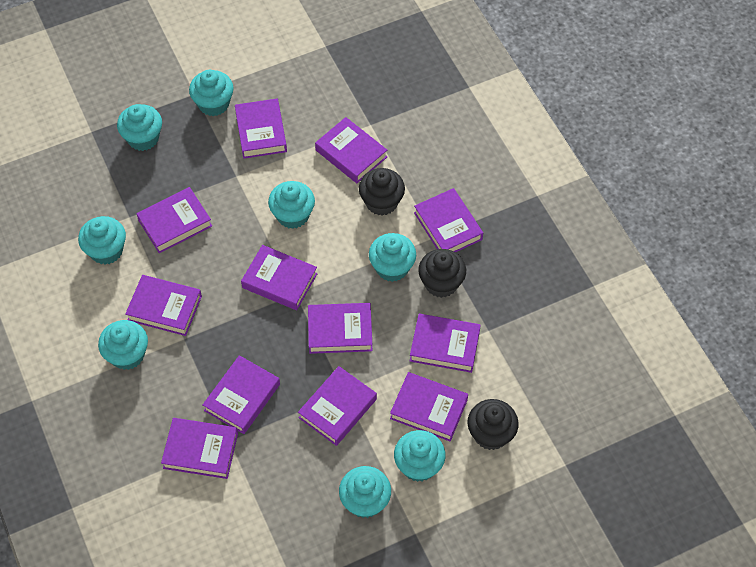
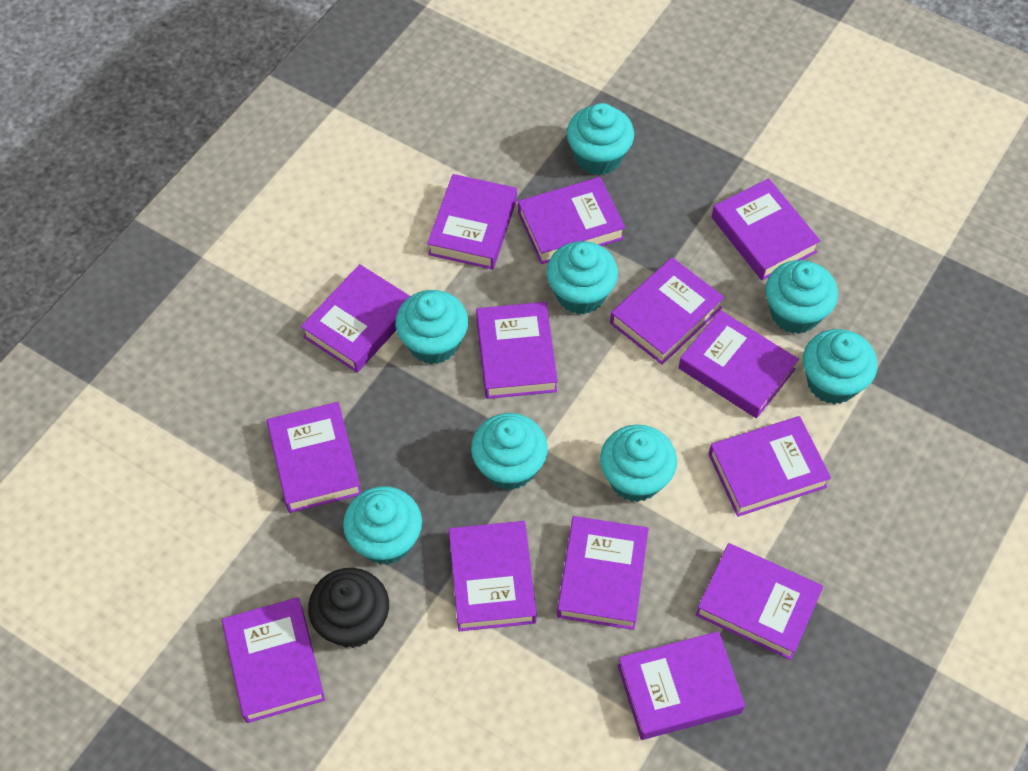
black cupcake: 3 -> 1
purple book: 12 -> 14

